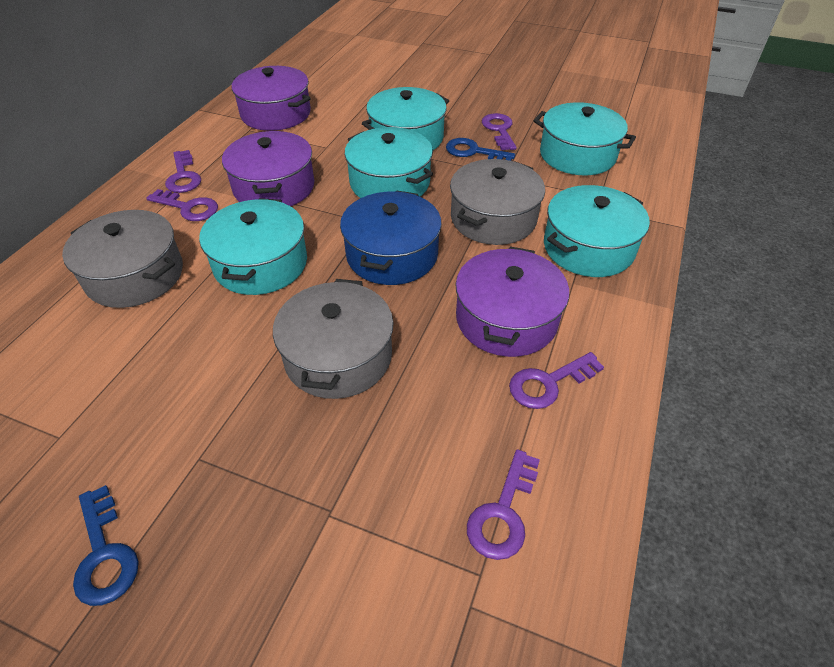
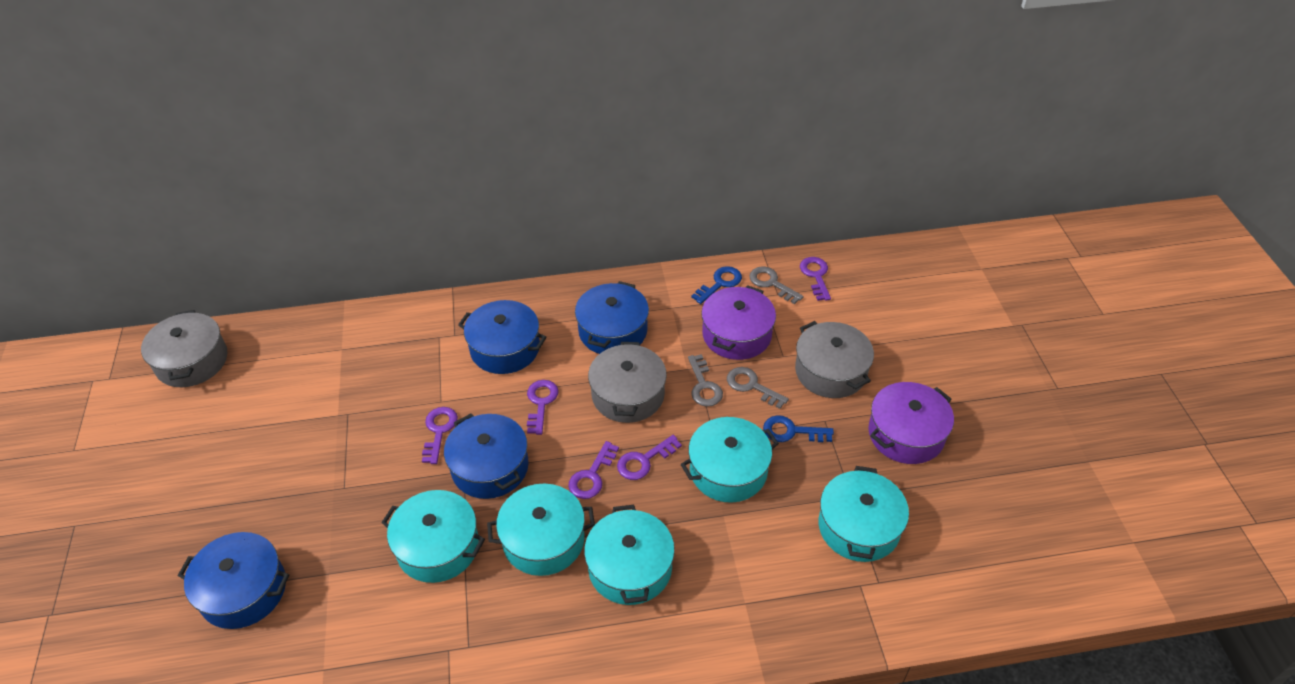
blue pot: 1 -> 4
grey key: 0 -> 3
purple pot: 3 -> 2

